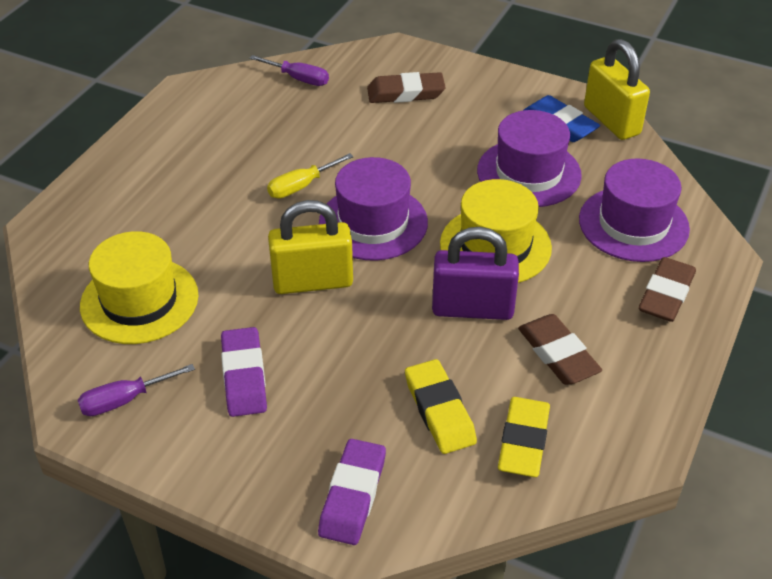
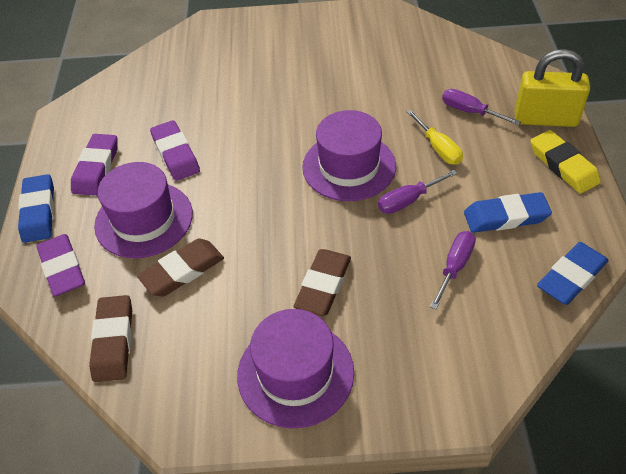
blue eraser: 1 -> 3
purple eraser: 2 -> 3
purple padlock: 1 -> 0
purple screwdriver: 2 -> 3
yellow eraser: 2 -> 1
yellow hat: 2 -> 0
yellow padlock: 2 -> 1

